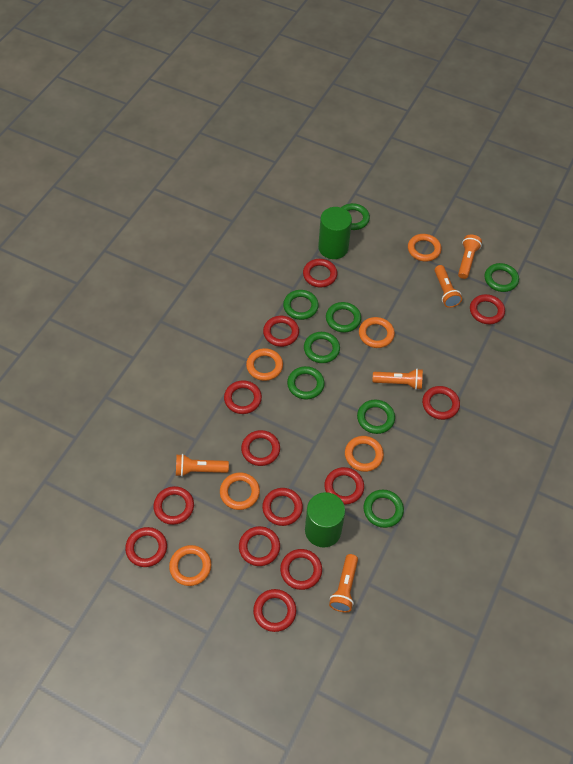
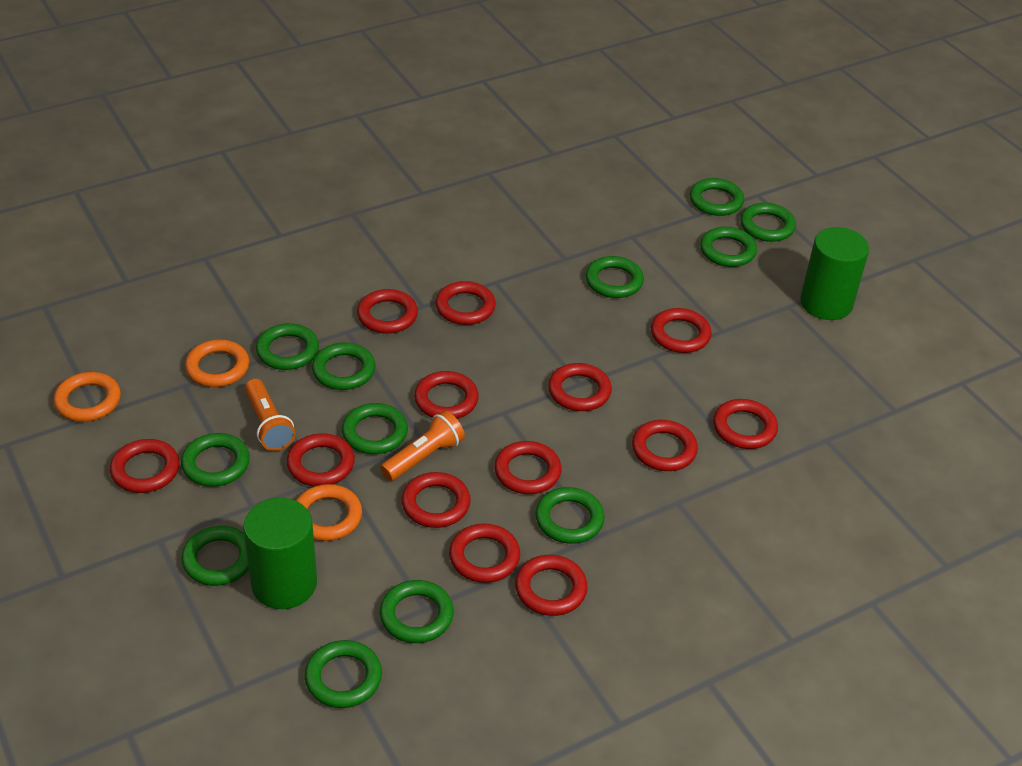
green ring: 8 -> 12
orange flashlight: 5 -> 2
orange ring: 6 -> 3

